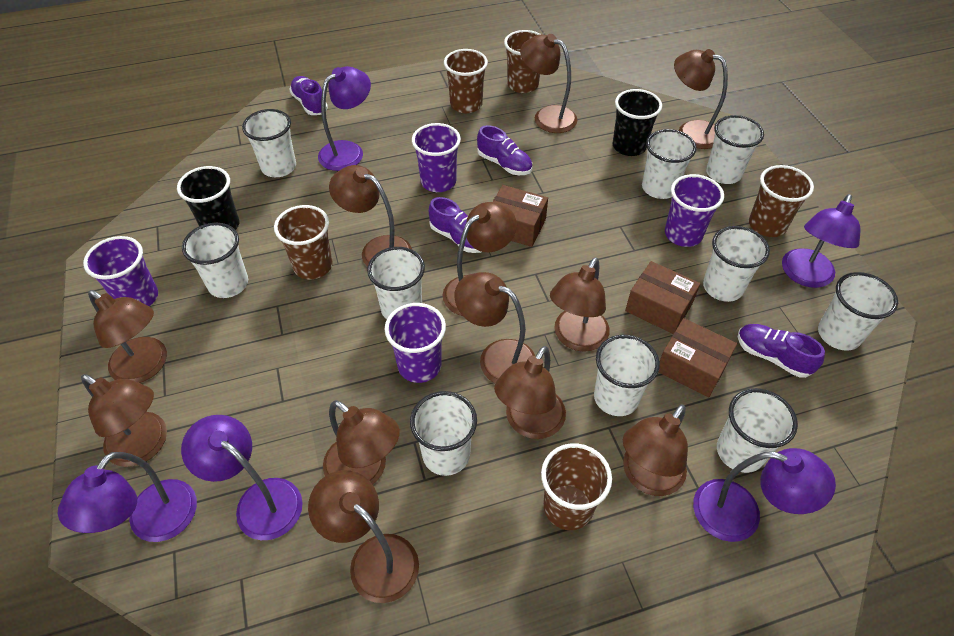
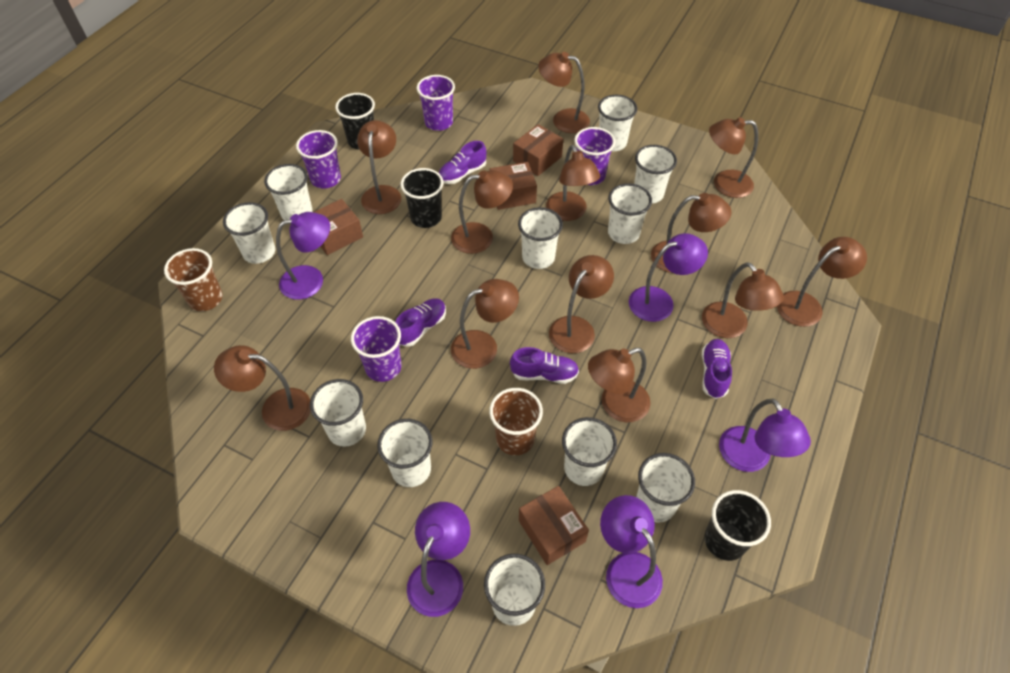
black cup: 2 -> 3
brown box: 3 -> 4
brown cup: 5 -> 2
white cup: 10 -> 11

